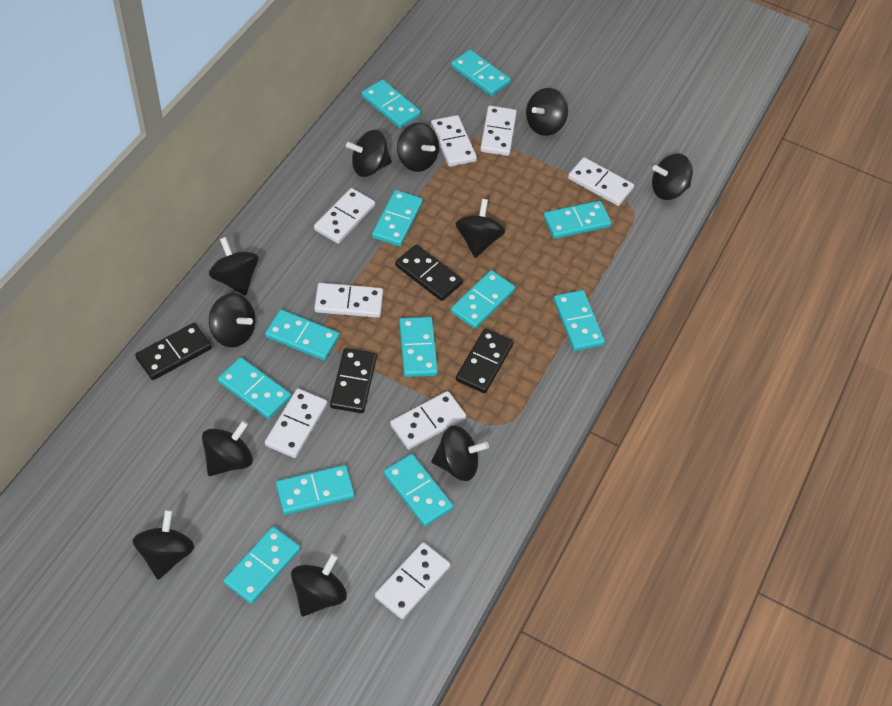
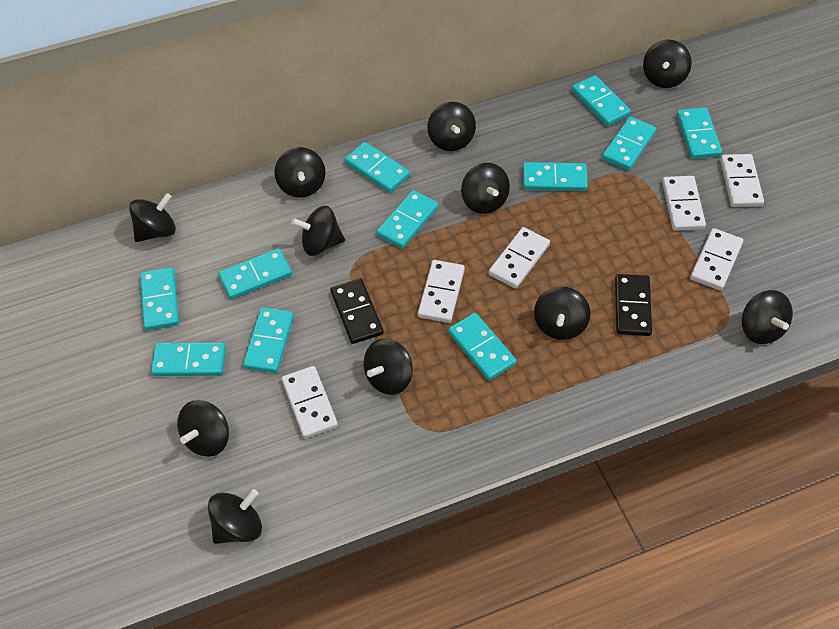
black domino: 4 -> 2
turquoise domino: 12 -> 11
white domino: 8 -> 6

